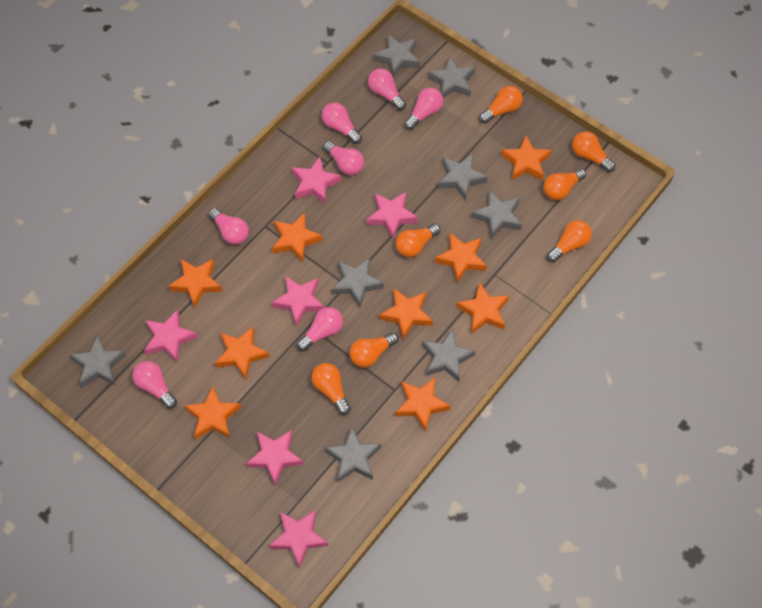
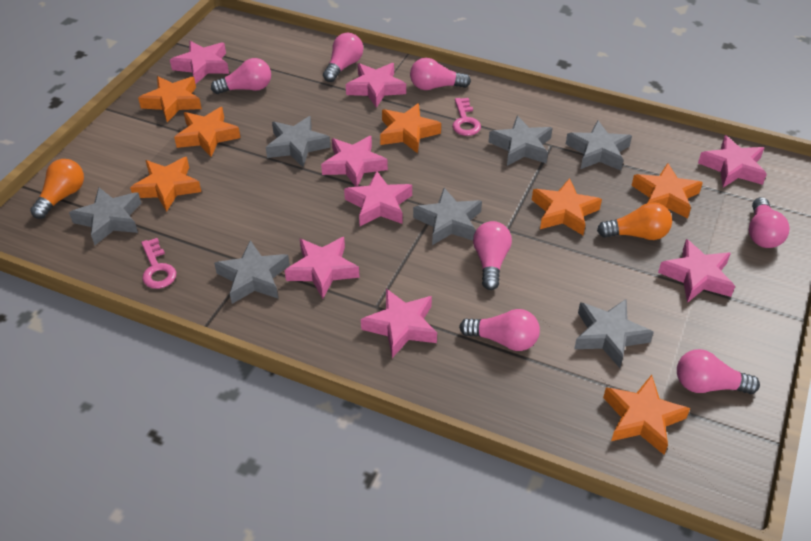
grey star: 8 -> 7
orange light bulb: 7 -> 2
orange star: 9 -> 7
pink key: 0 -> 2
pink star: 6 -> 8

